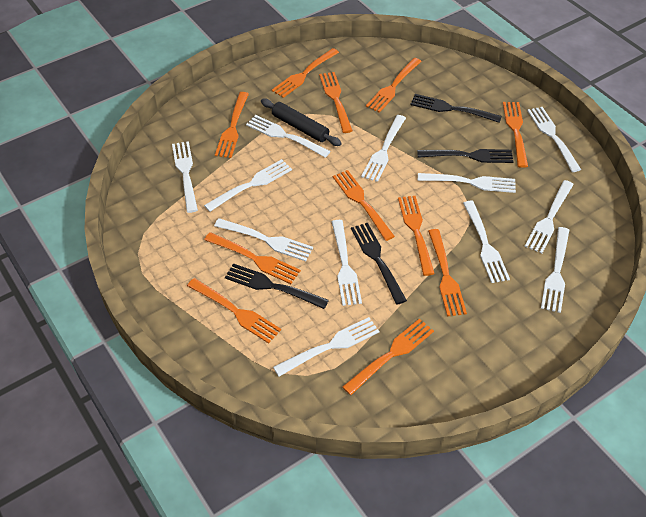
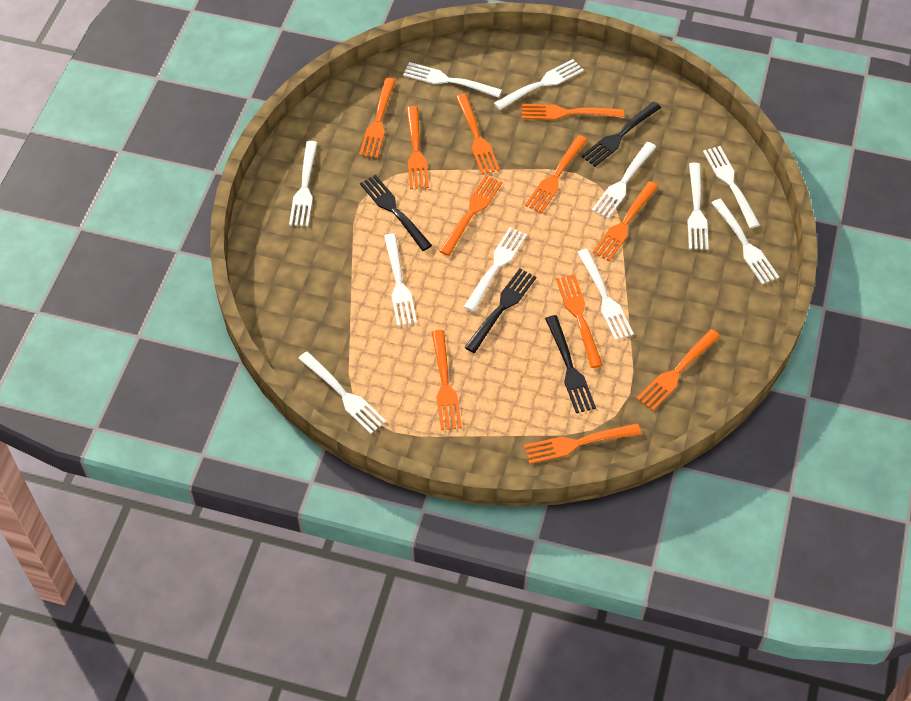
black rolling pin: 1 -> 0
white fork: 12 -> 11

